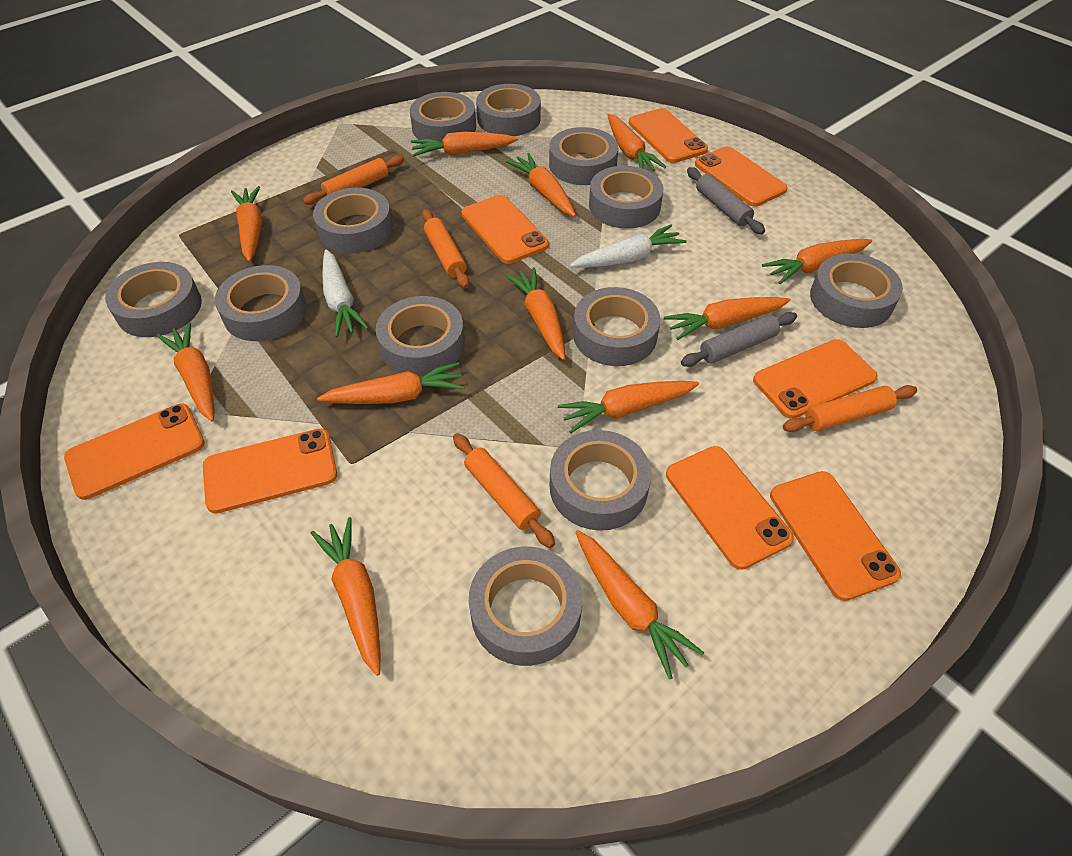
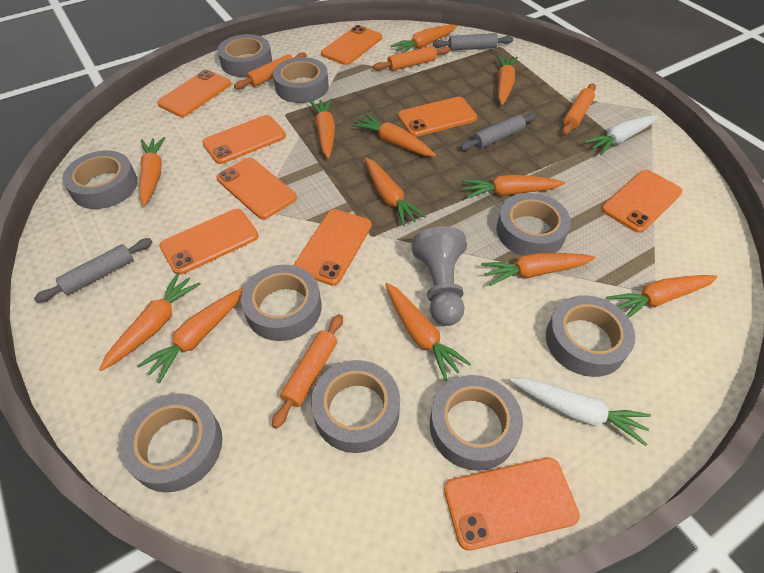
grey pawn: 0 -> 1
grey rolling pin: 2 -> 3
grey tape: 12 -> 9
orange phone: 8 -> 9

